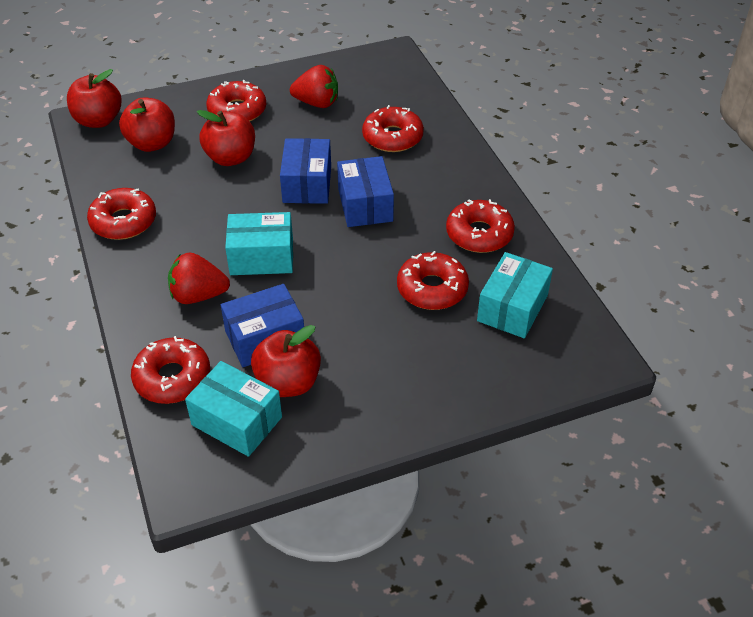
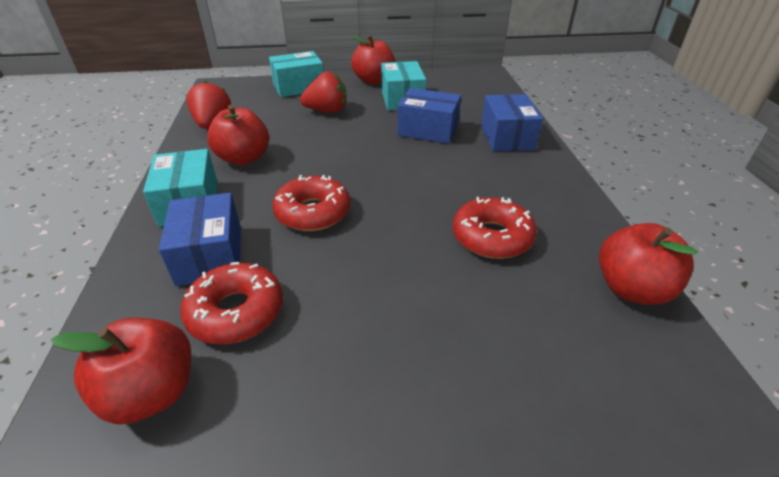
red donut: 6 -> 3

